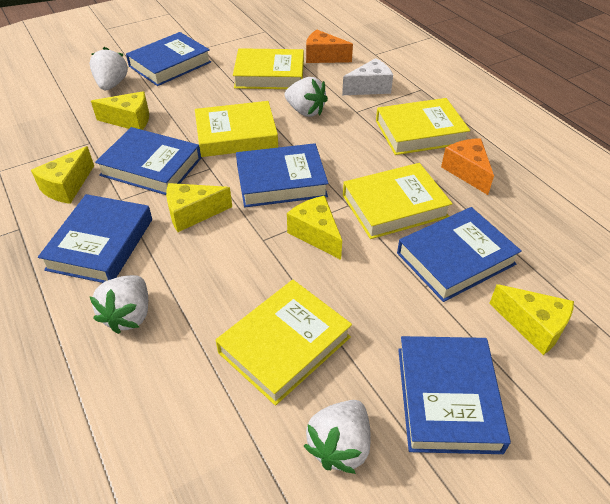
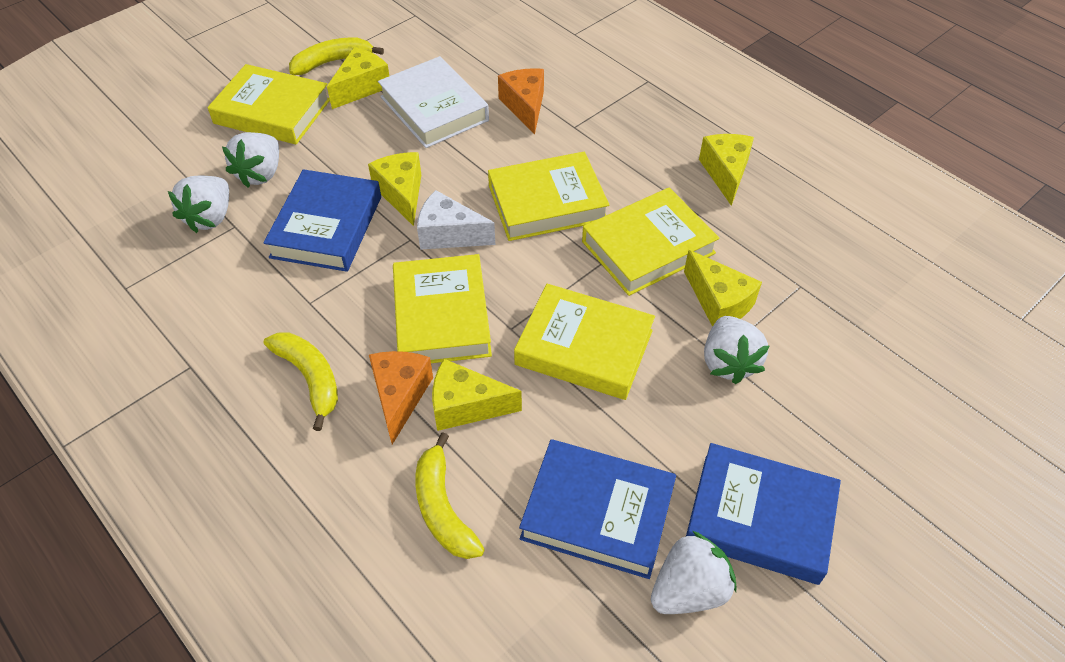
blue book: 6 -> 3
white book: 0 -> 1
yellow banana: 0 -> 3

